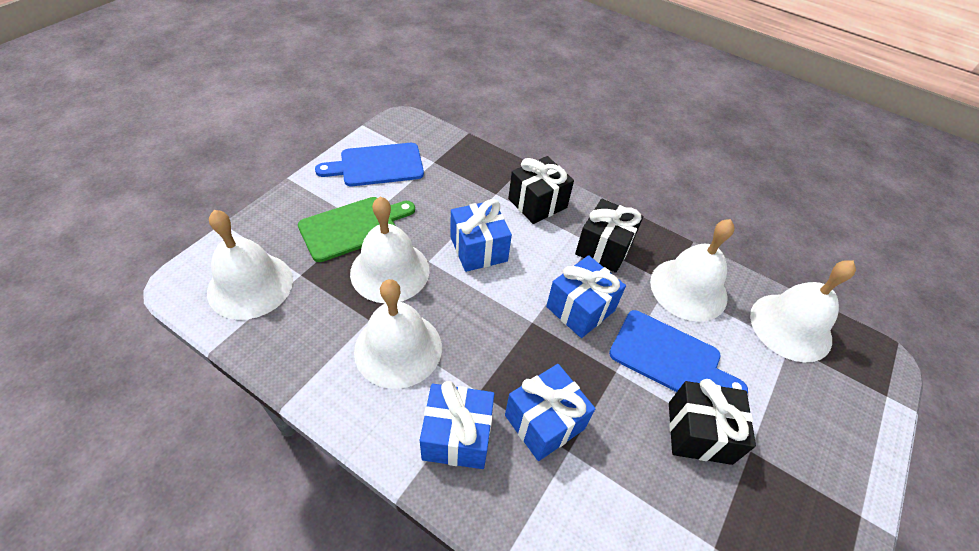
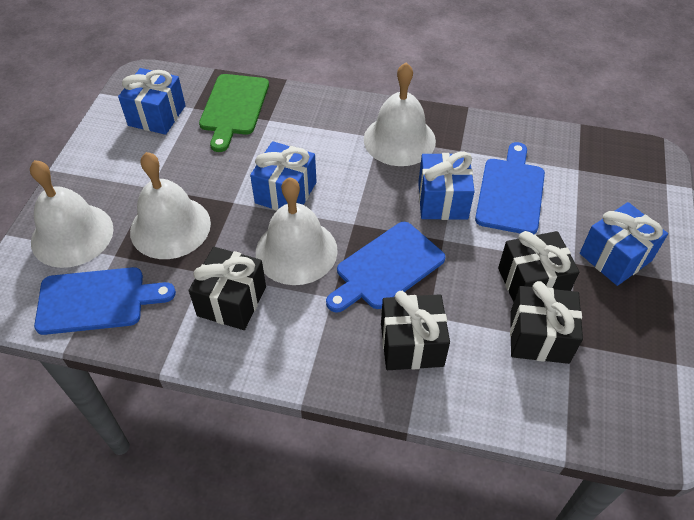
black gift: 3 -> 4
blue cutting board: 2 -> 3
white bell: 5 -> 4

